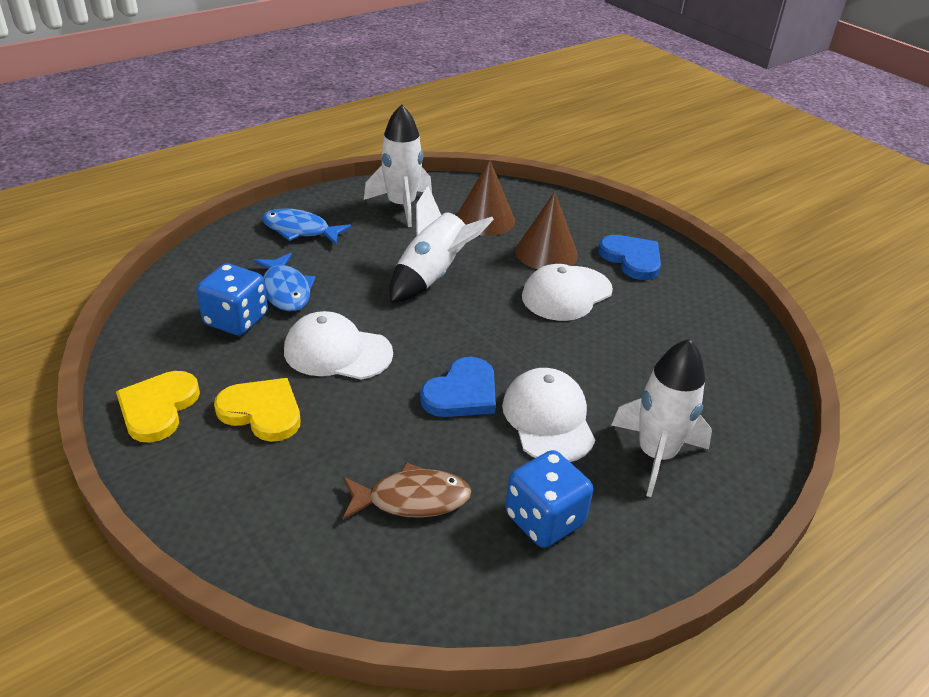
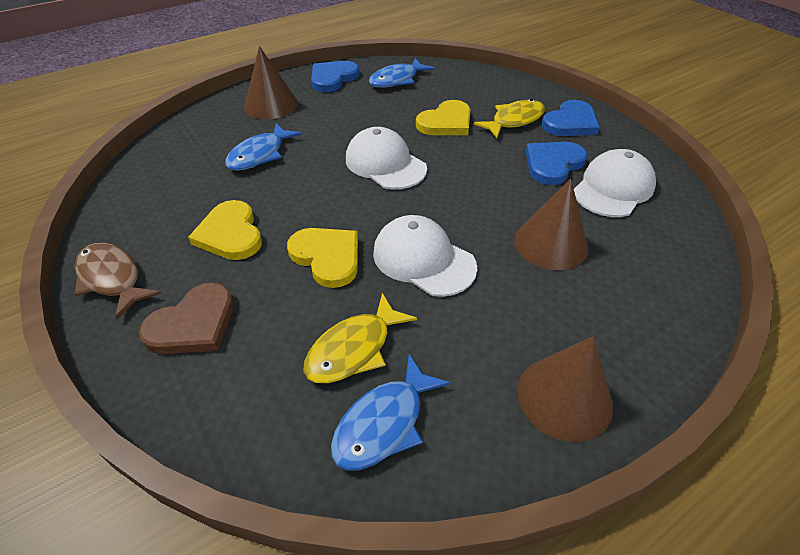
blue dice: 2 -> 0
blue fish: 2 -> 3
blue heart: 2 -> 3
brown cone: 2 -> 3
brown heart: 0 -> 1
white rocket: 3 -> 0
yellow fish: 0 -> 2
yellow heart: 2 -> 3

